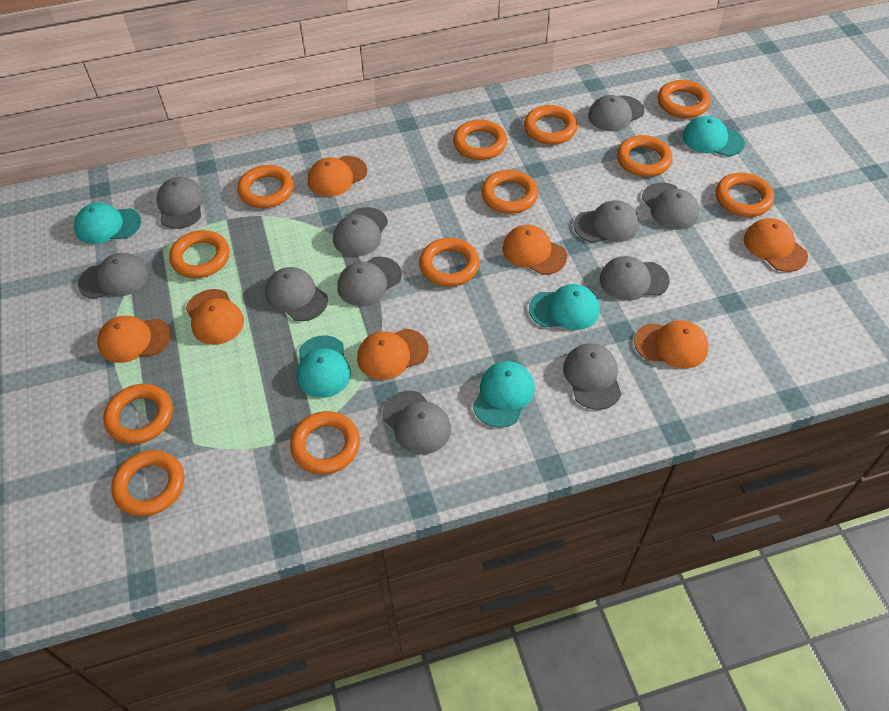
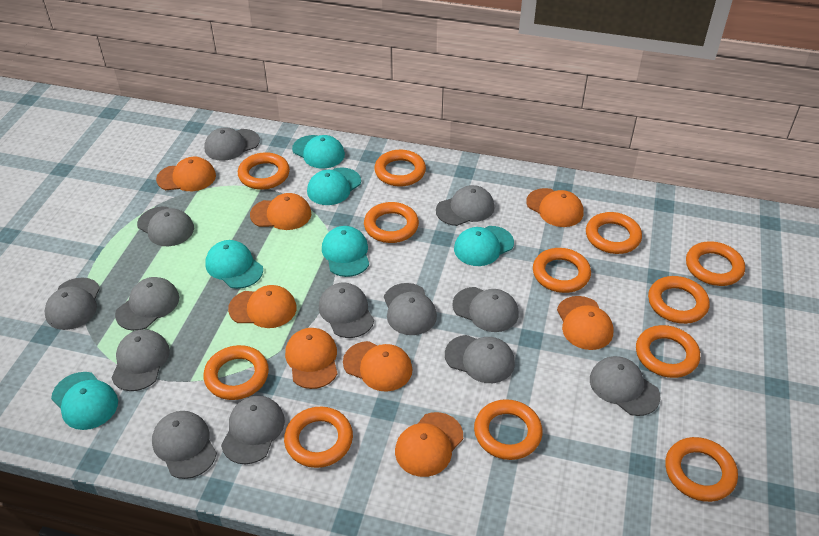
grey cap: 11 -> 13
orange cap: 7 -> 8
turquoise cap: 5 -> 6

